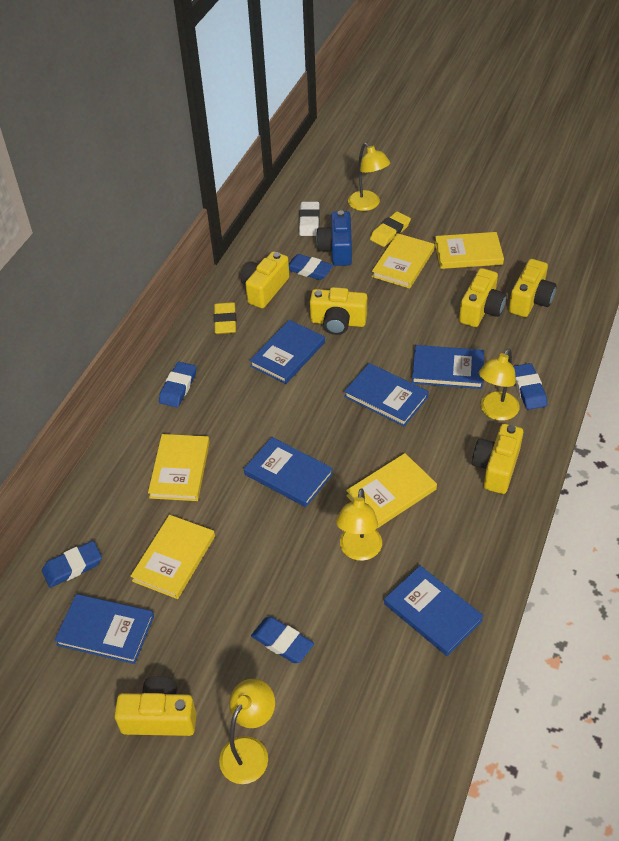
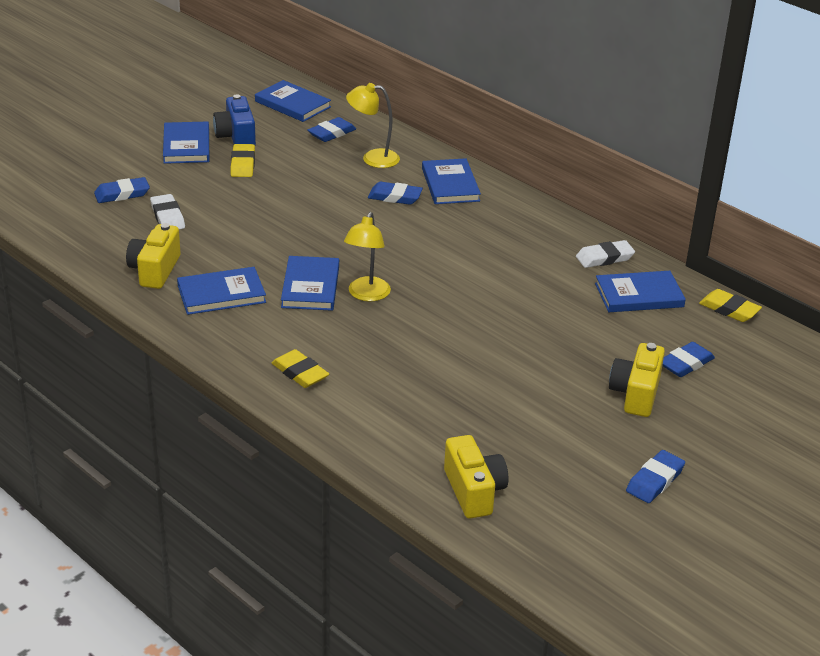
white eraser: 1 -> 2
yellow book: 5 -> 0
yellow camera: 6 -> 3
yellow eraser: 2 -> 3
yellow lamp: 4 -> 2

